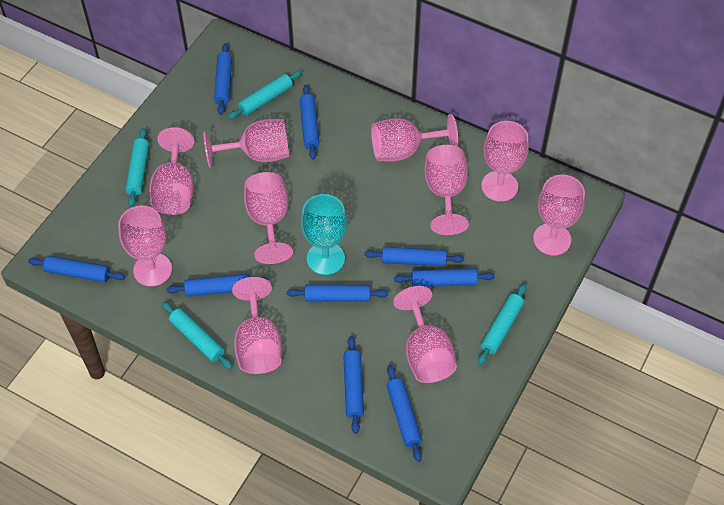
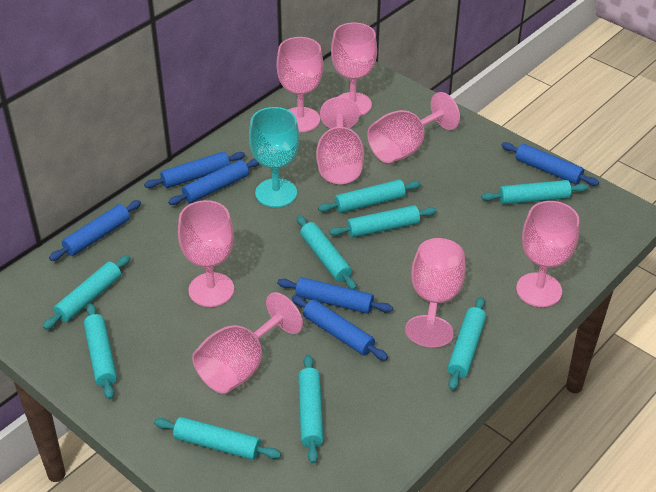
blue rolling pin: 9 -> 6
pink goblet: 10 -> 8
turquoise rolling pin: 4 -> 9

